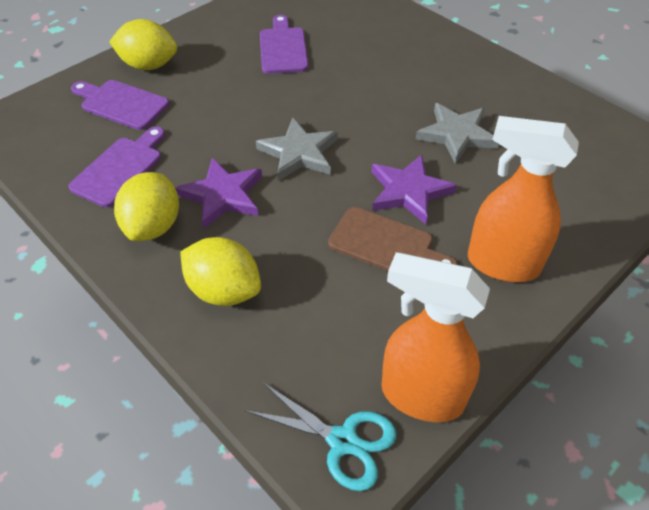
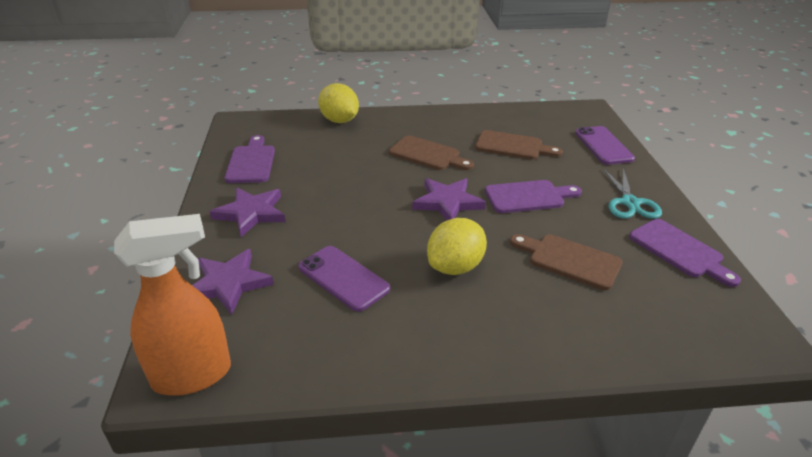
brown cutting board: 1 -> 3
grey star: 2 -> 0
orange spray bottle: 2 -> 1
purple phone: 0 -> 2
purple star: 2 -> 3
yellow lemon: 3 -> 2

